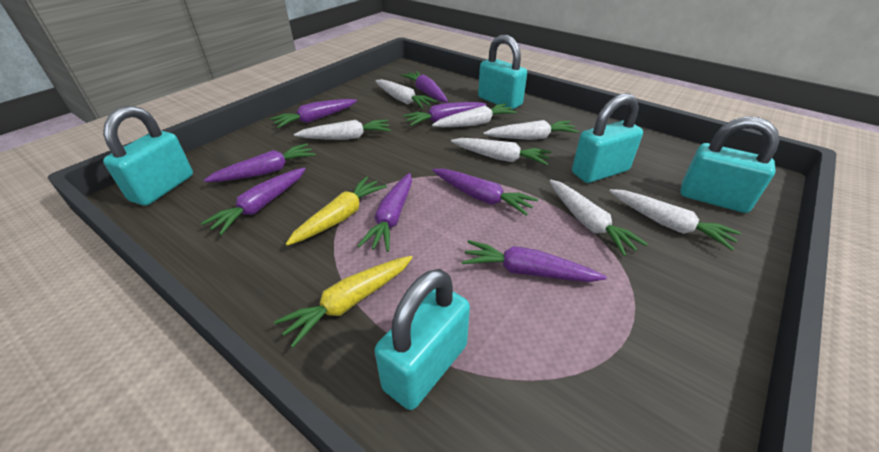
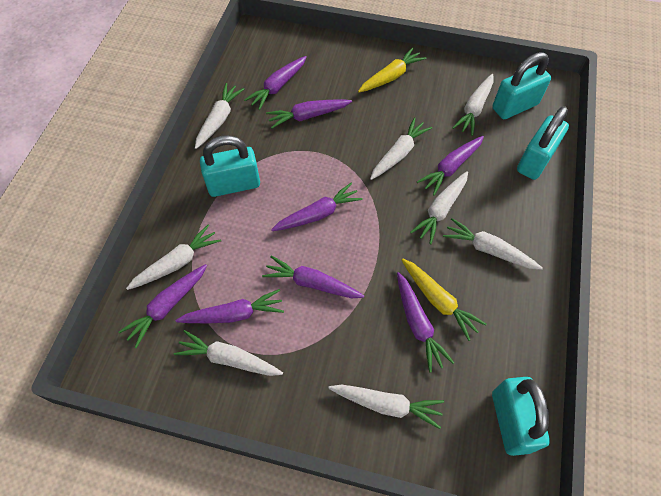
turquoise padlock: 5 -> 4
white carrot: 7 -> 8

